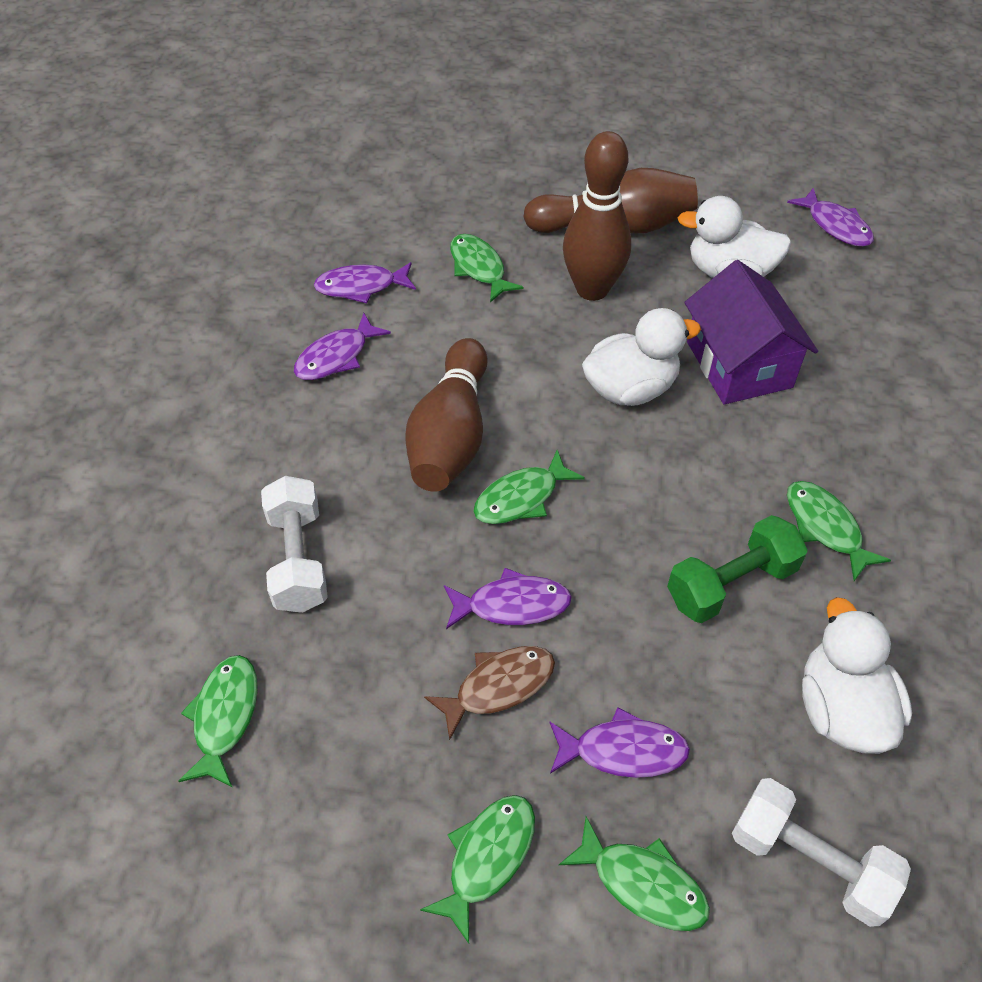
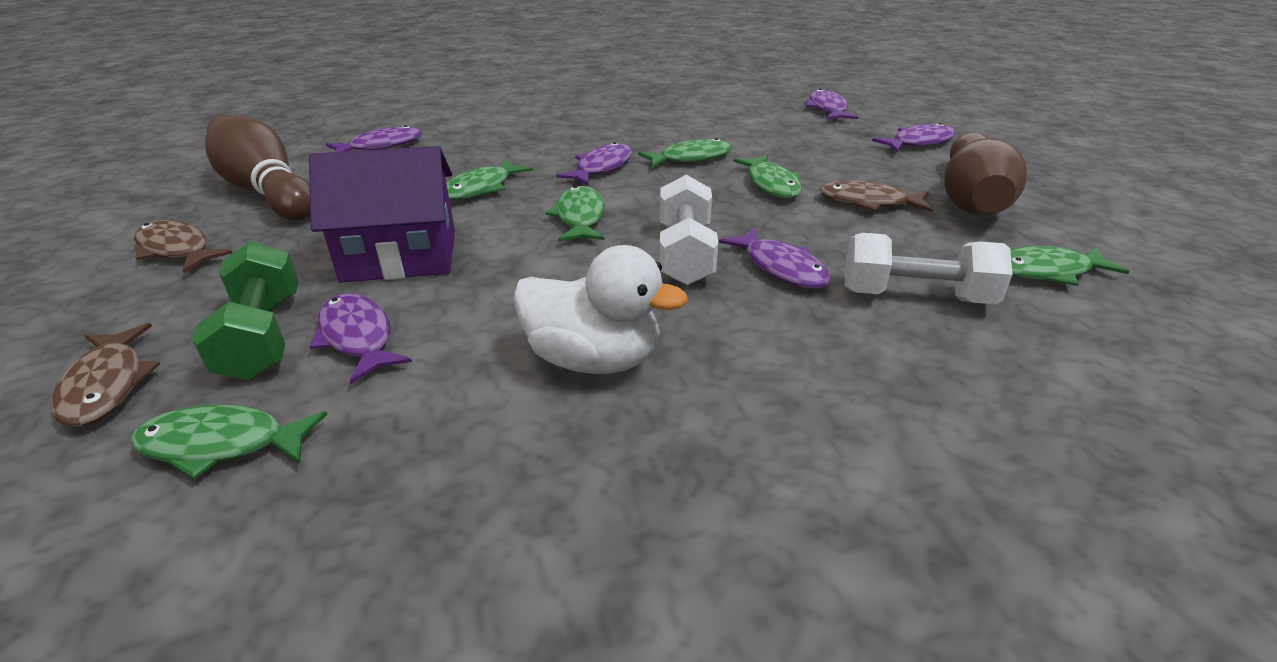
brown bowling pin: 3 -> 2
brown fish: 1 -> 3
purple fish: 5 -> 6
white duck: 3 -> 1

